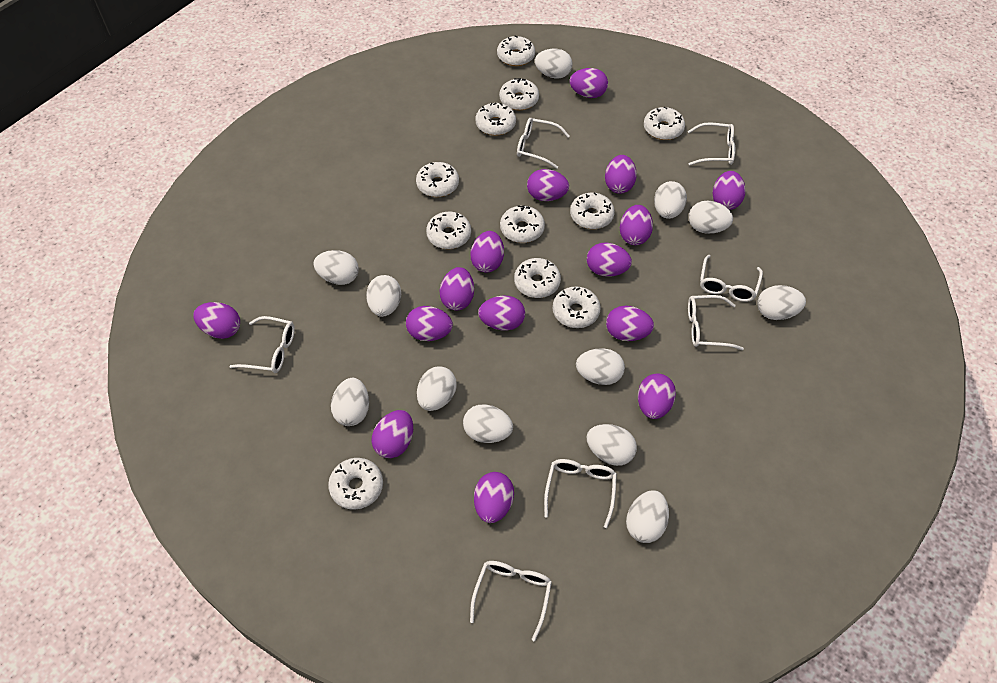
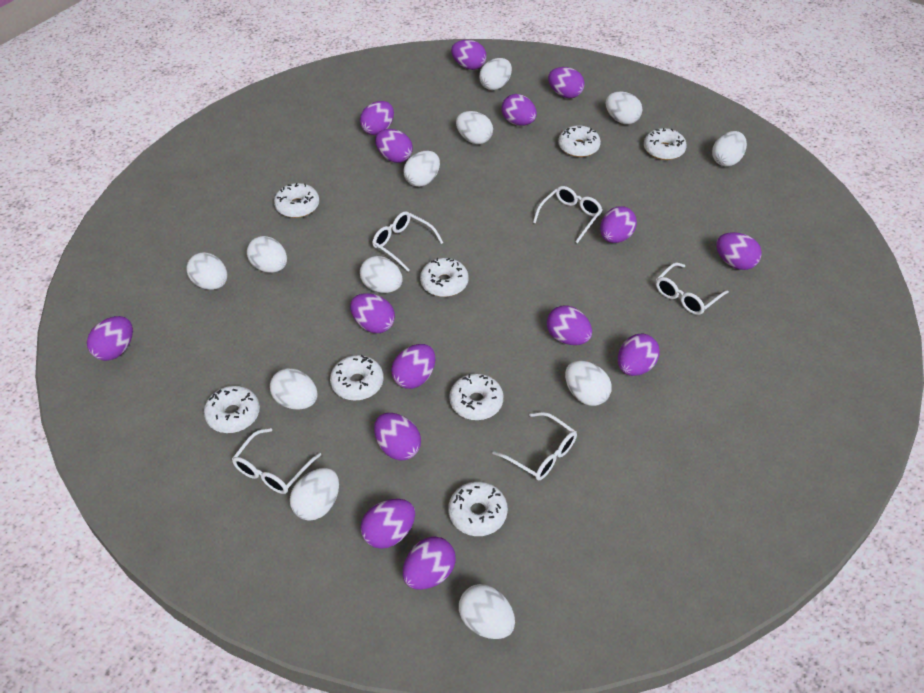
white donut: 11 -> 8
white glasses: 7 -> 5

